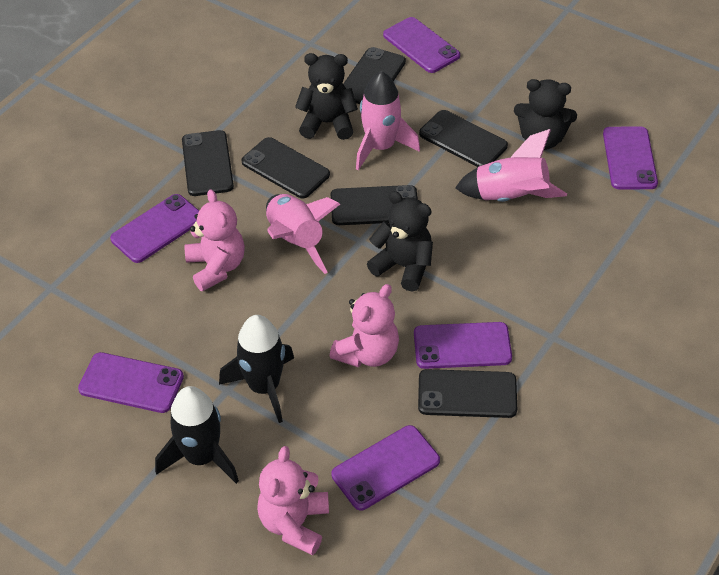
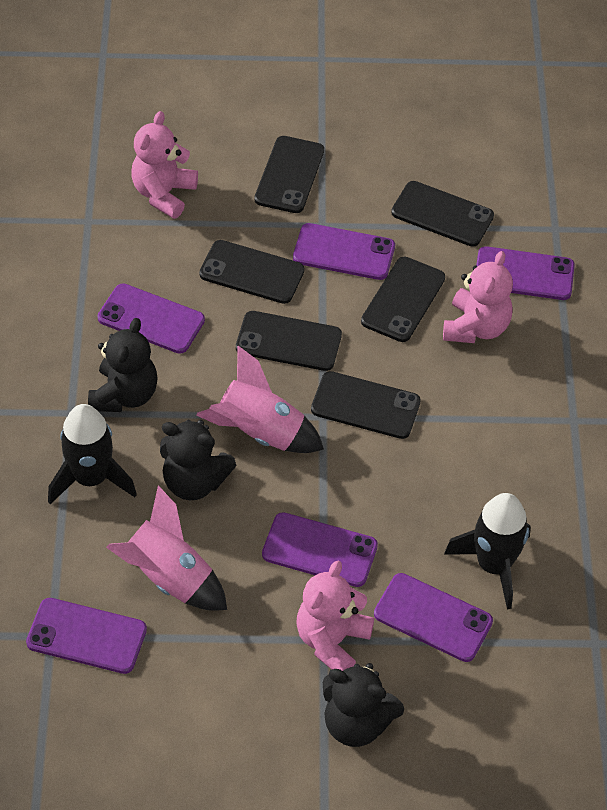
pink rocket: 3 -> 2

